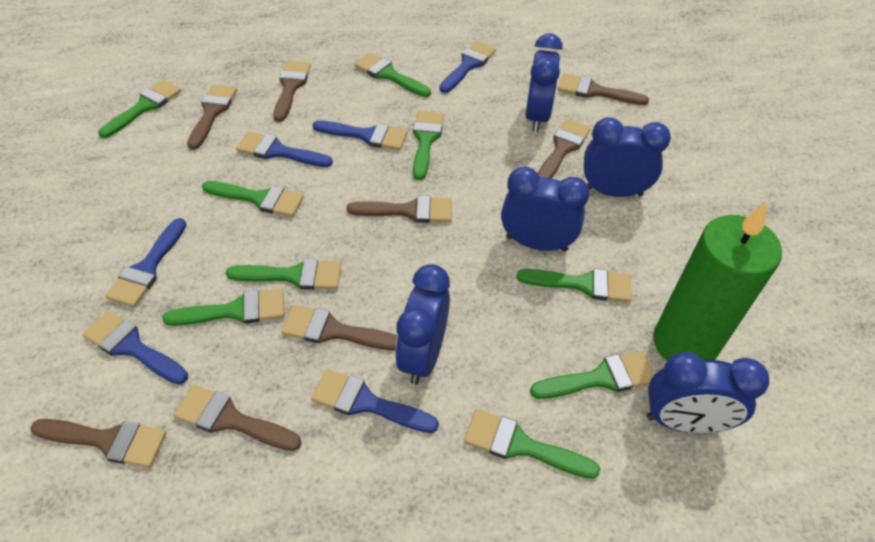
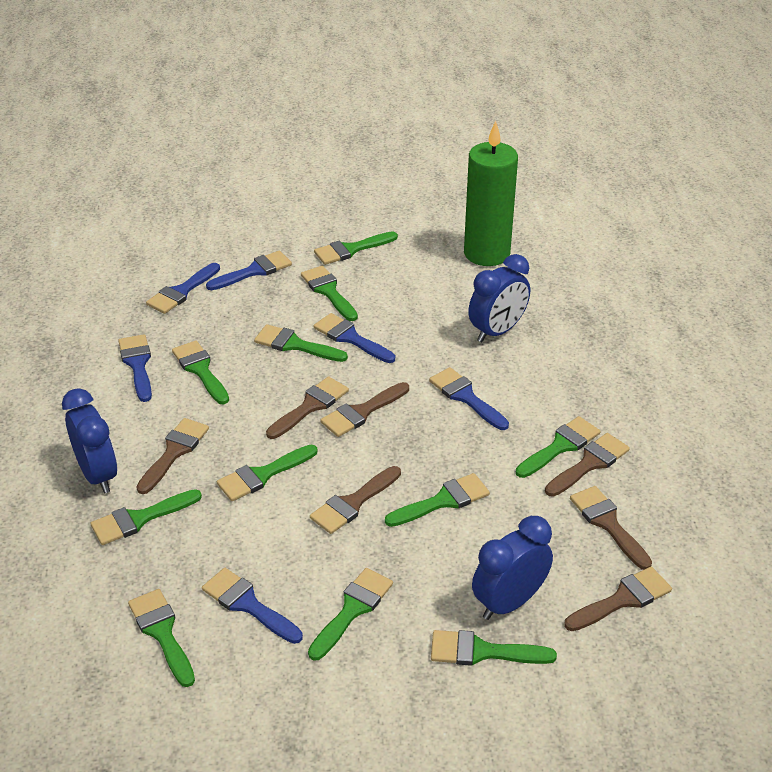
blue clock: 5 -> 3
brown brush: 8 -> 7
green brush: 9 -> 11

